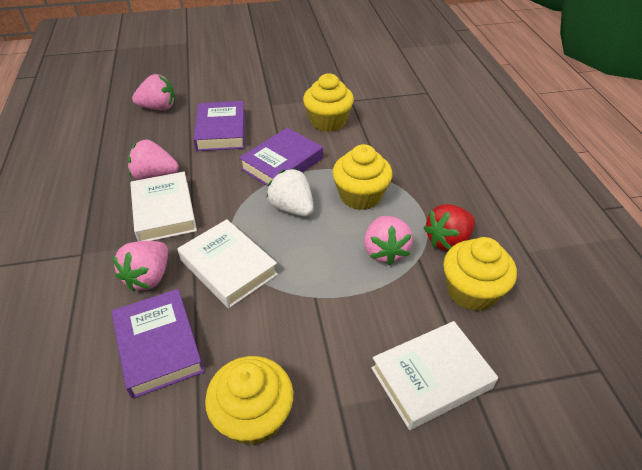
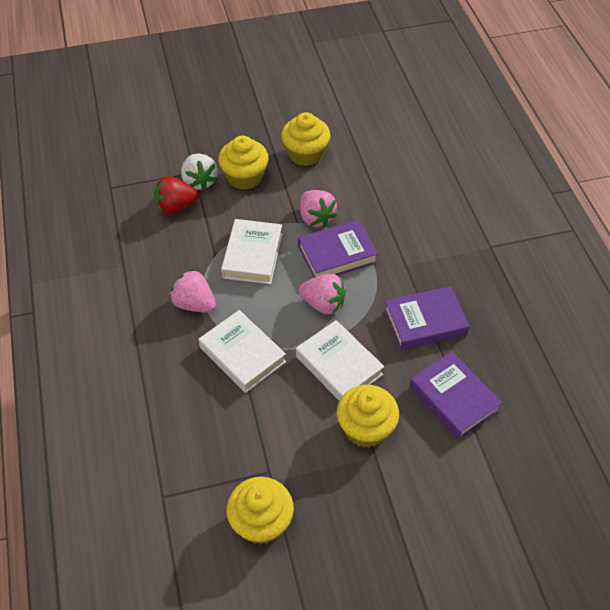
pink strawberry: 4 -> 3

